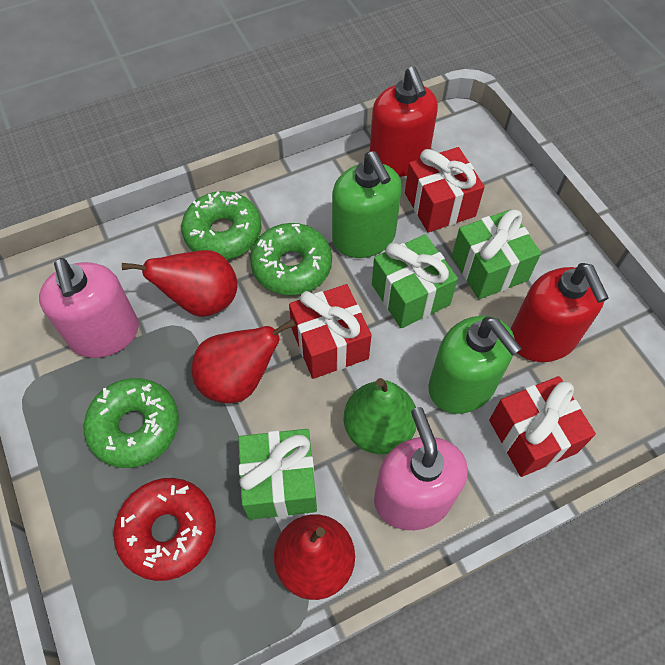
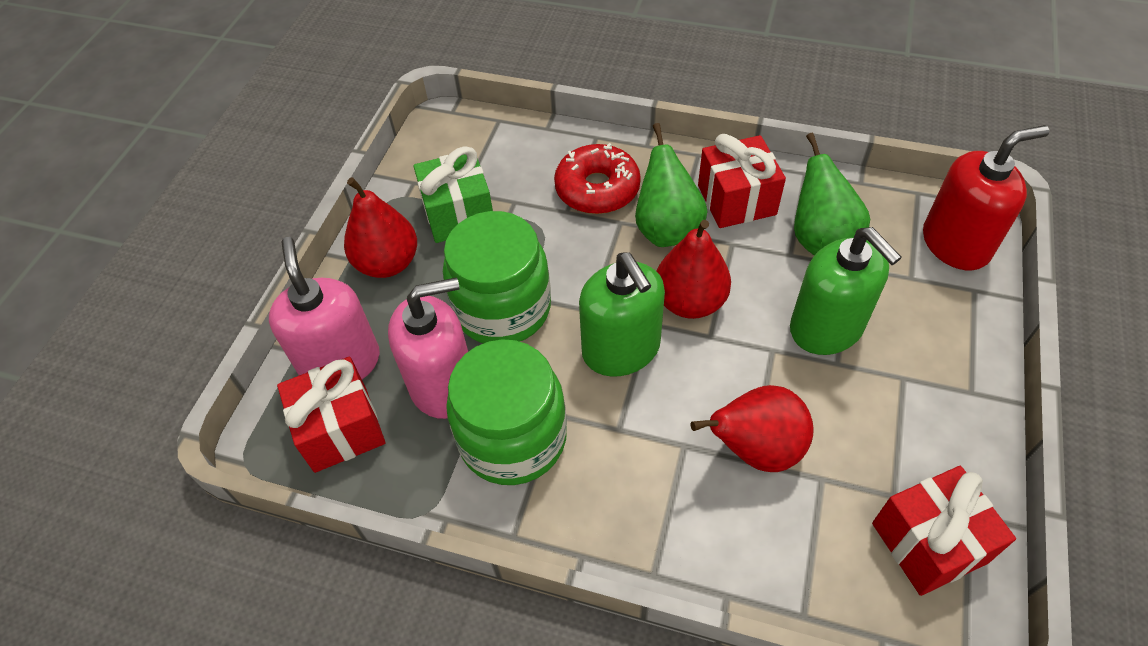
green donut: 3 -> 0
green gift: 3 -> 1
green jar: 0 -> 2
green pear: 1 -> 2
red soap dispenser: 2 -> 1

